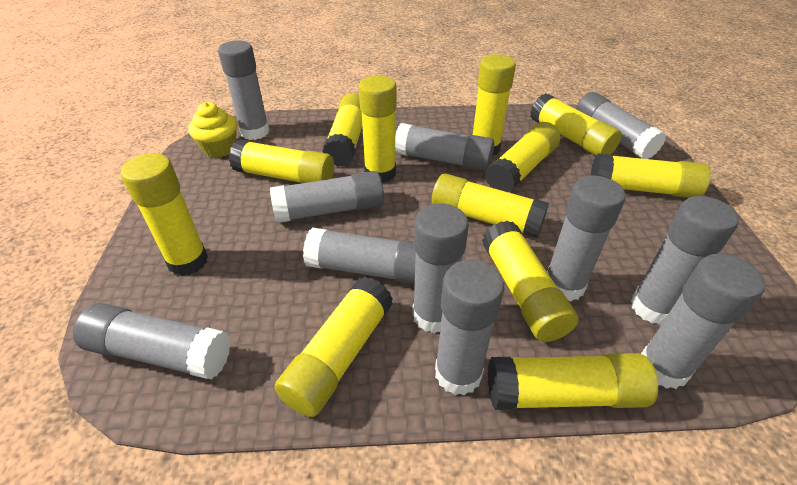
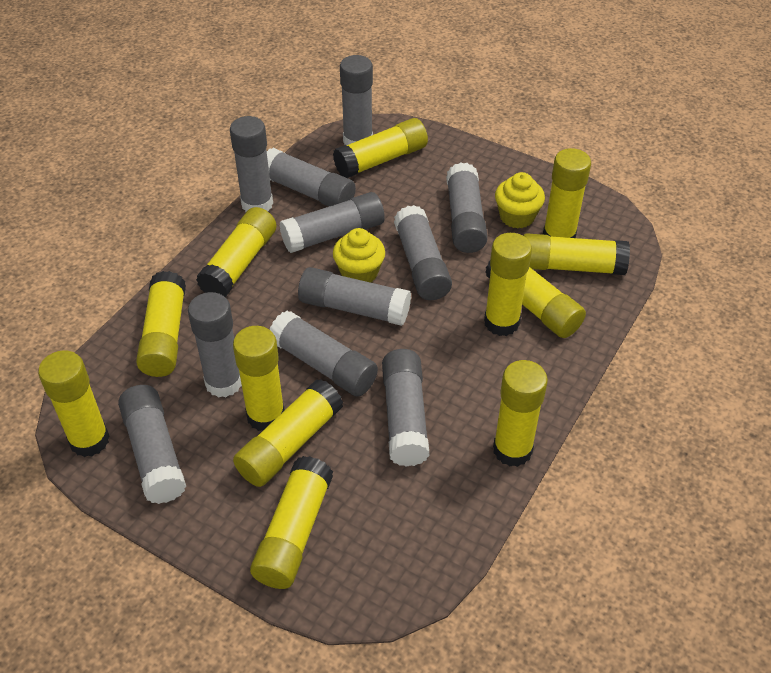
yellow cupcake: 1 -> 2

